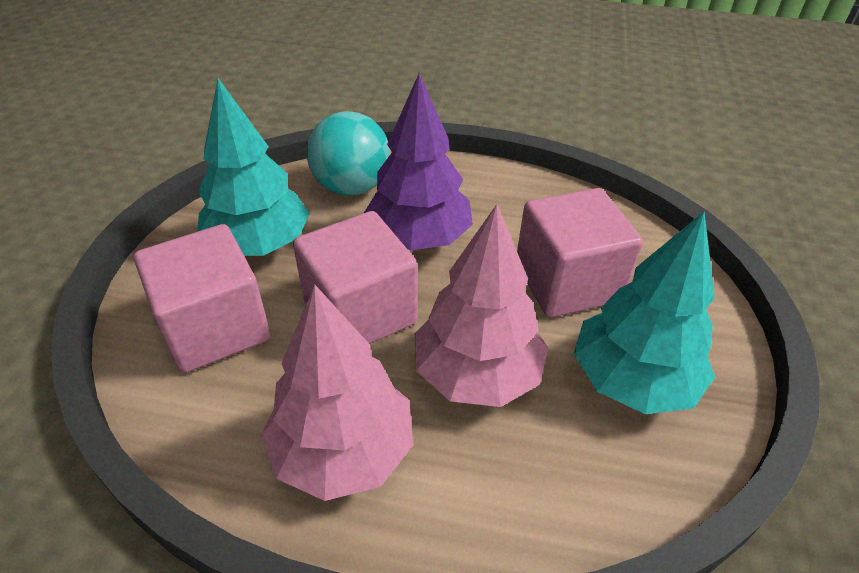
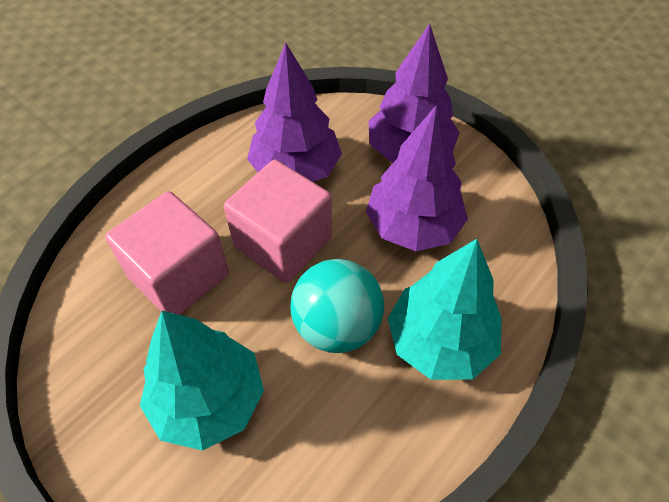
pink cube: 3 -> 2
pink tree: 2 -> 0
purple tree: 1 -> 3

